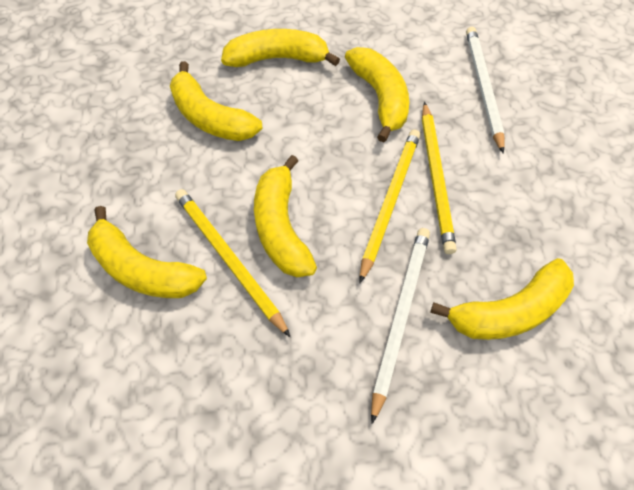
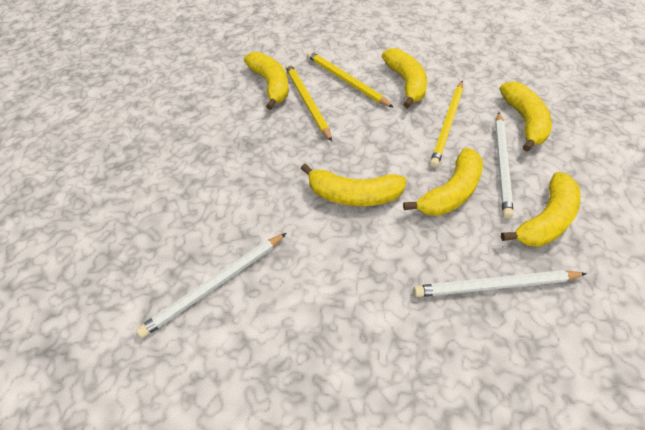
white pencil: 2 -> 3

